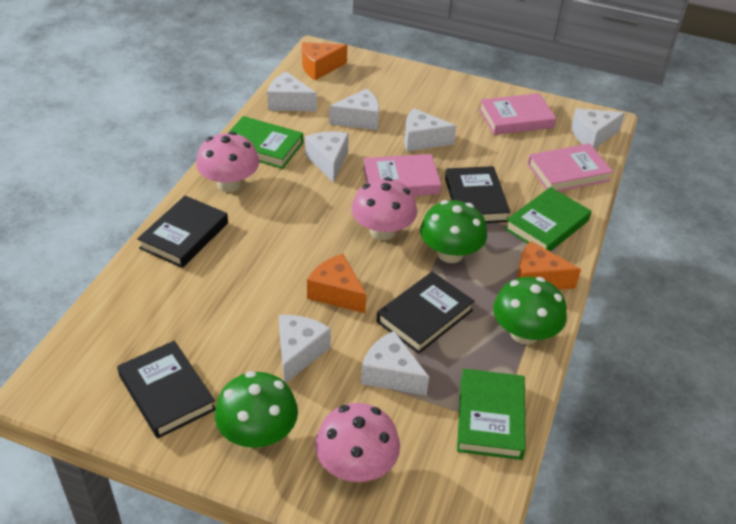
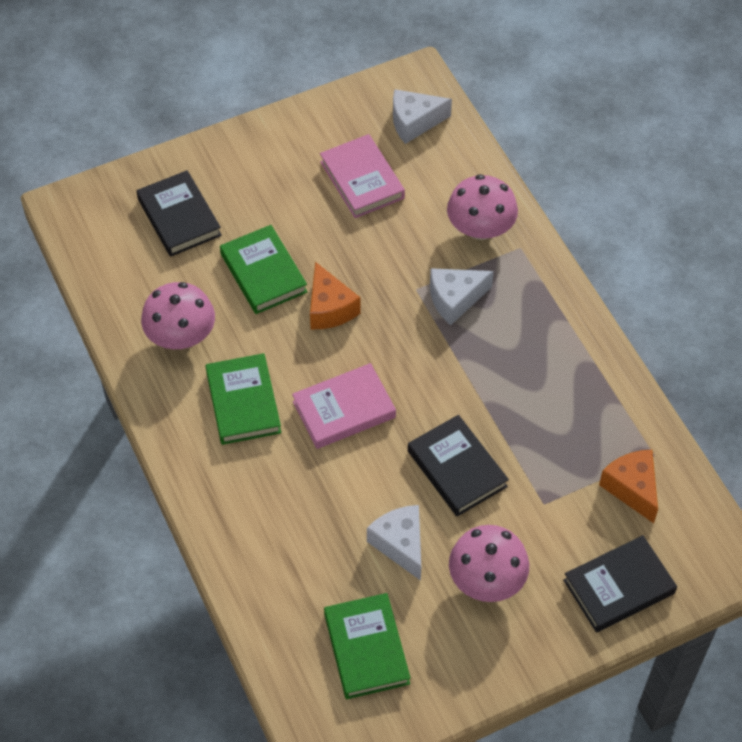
black book: 4 -> 3
green mushroom: 3 -> 0
orange cheese: 3 -> 2
pink book: 3 -> 2
white cheese: 7 -> 3

